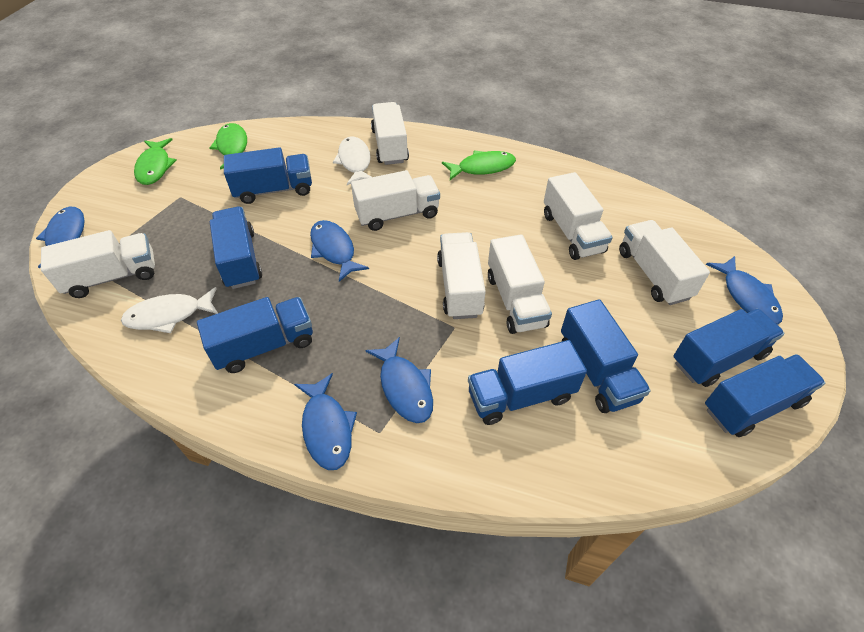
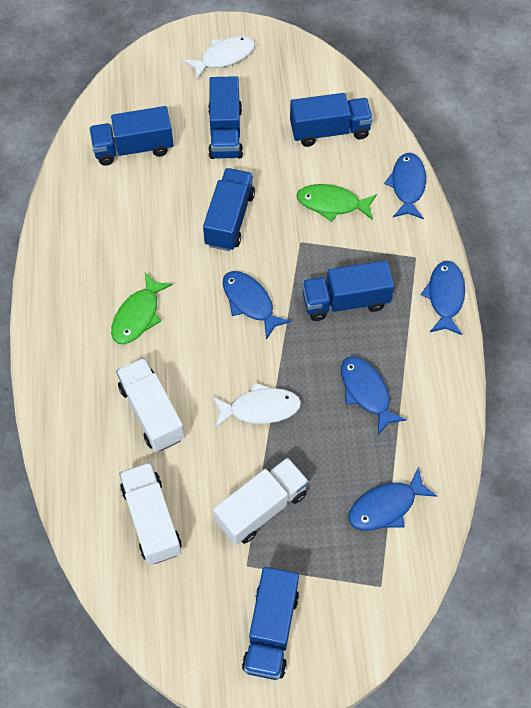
blue truck: 7 -> 6
green fish: 3 -> 2
white truck: 7 -> 3

